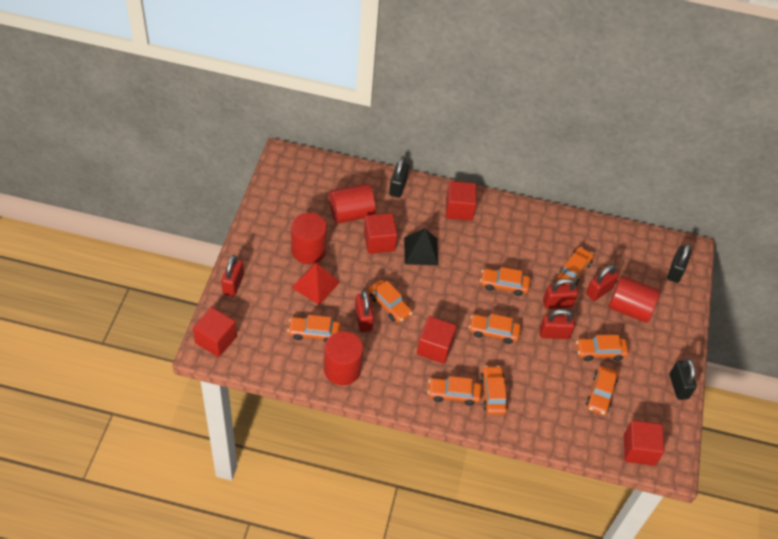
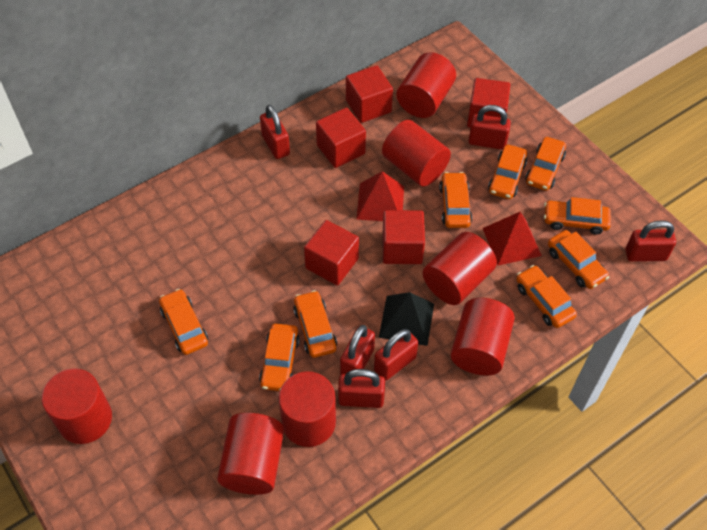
black padlock: 3 -> 0
red cylinder: 4 -> 7
red padlock: 5 -> 6
red pyramid: 1 -> 2

